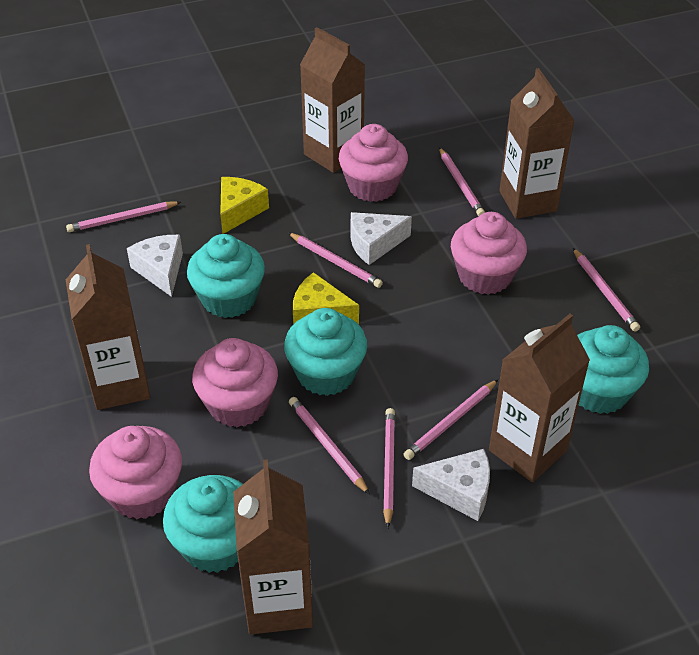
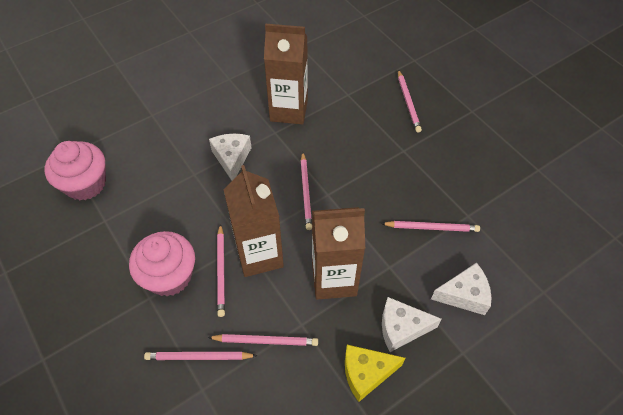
brown carton: 5 -> 3
pink cupcake: 4 -> 2
pink pencil: 7 -> 6
turquoise cupcake: 4 -> 0
yellow cheese: 2 -> 1

